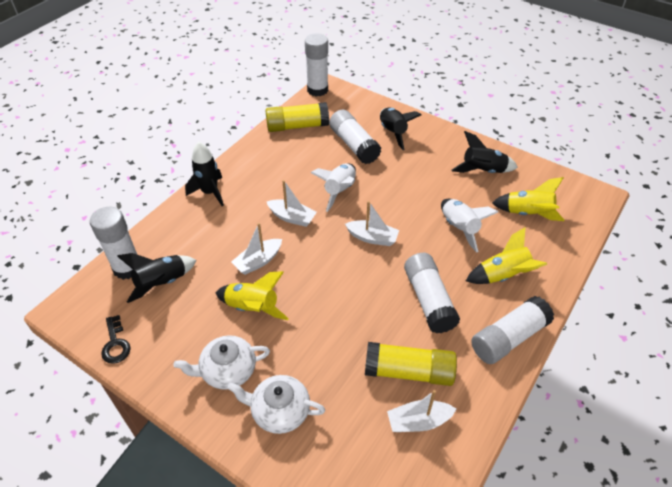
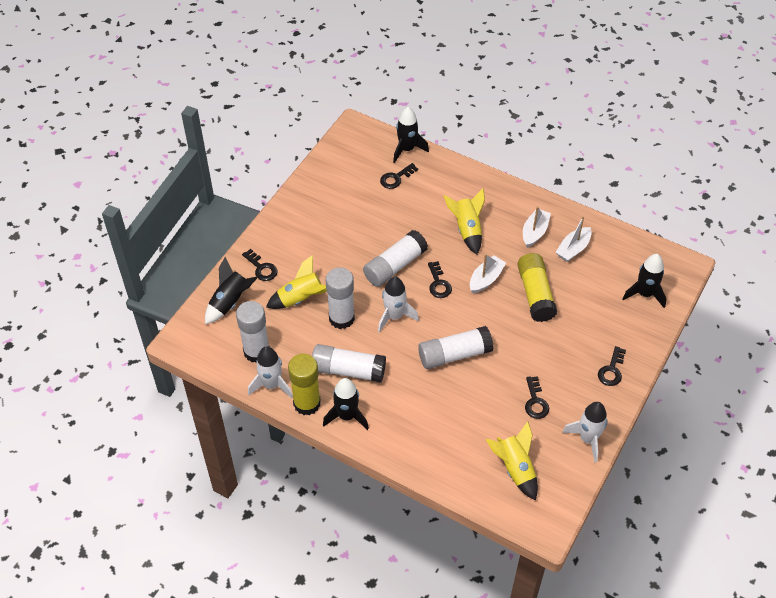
black key: 1 -> 5
white boat: 4 -> 3
white rocket: 2 -> 3
white teapot: 2 -> 0

